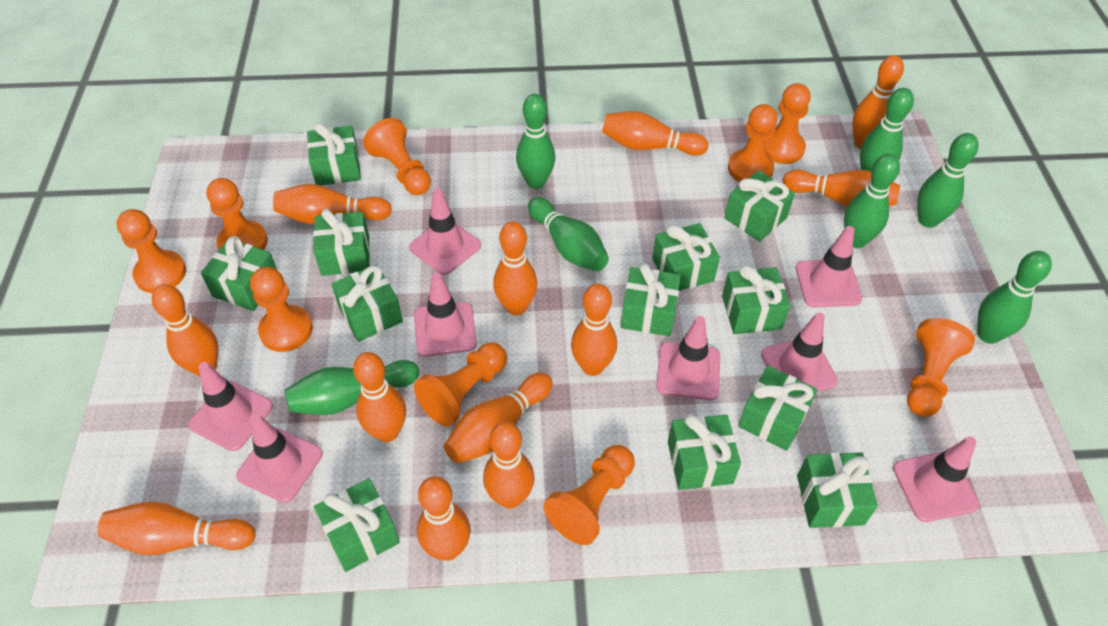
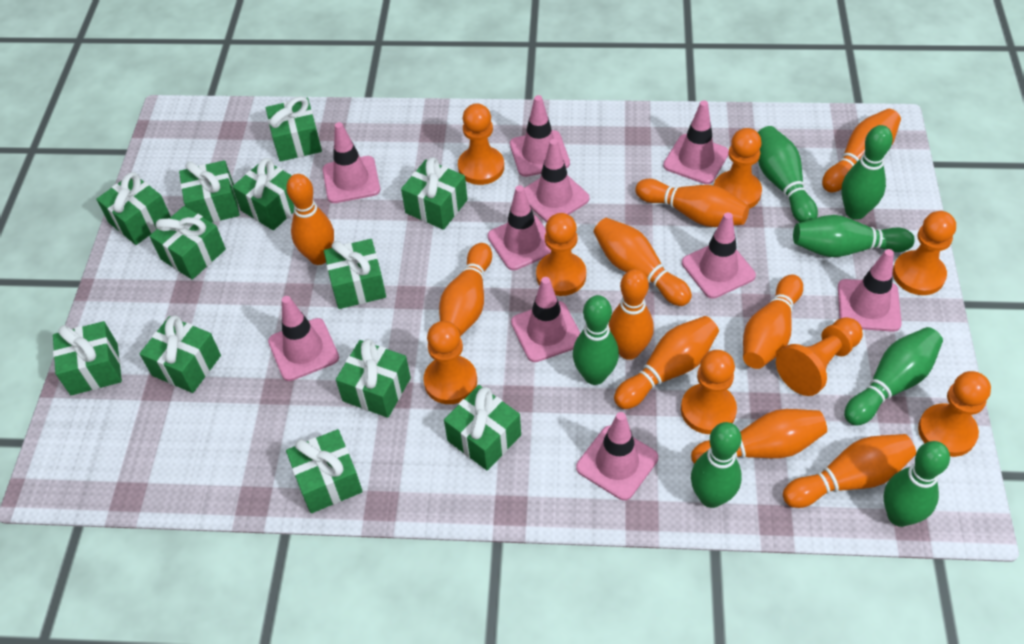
orange bowling pin: 12 -> 10
orange pawn: 9 -> 8
pink traffic cone: 8 -> 10

